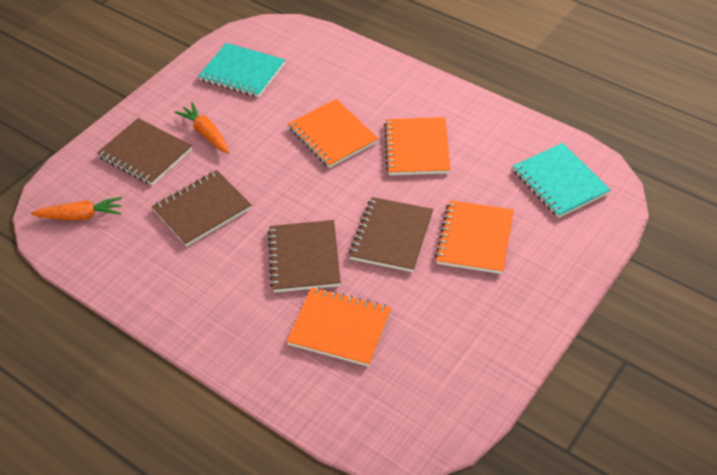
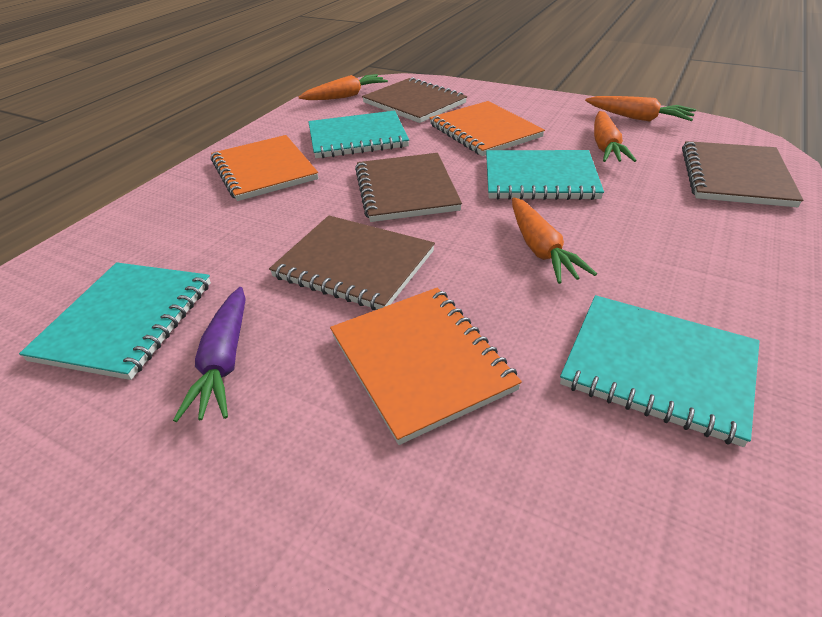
orange carrot: 2 -> 4
orange notebook: 4 -> 3
purple carrot: 0 -> 1
turquoise notebook: 2 -> 4

